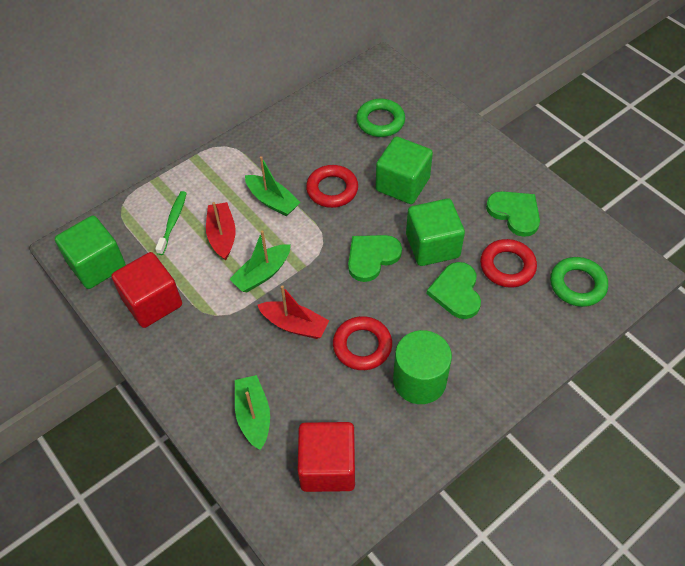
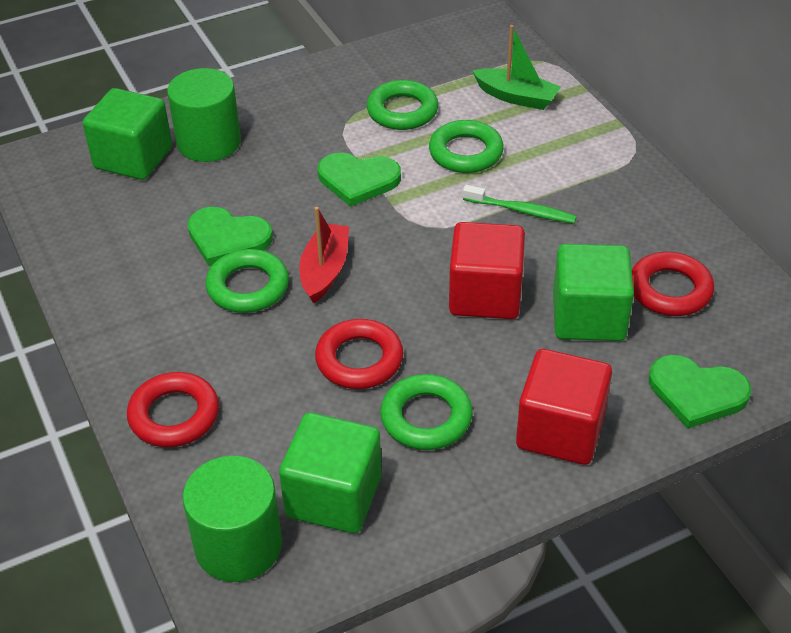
green boat: 3 -> 1
green cylinder: 1 -> 2
green ring: 2 -> 4
red boat: 2 -> 1

